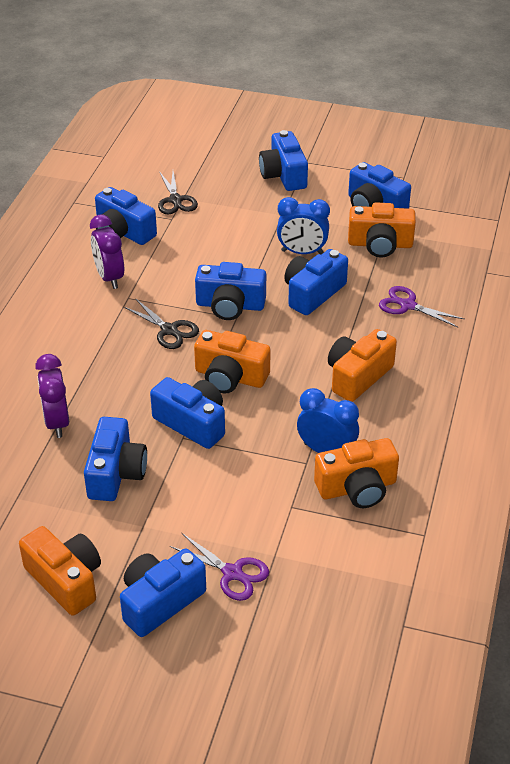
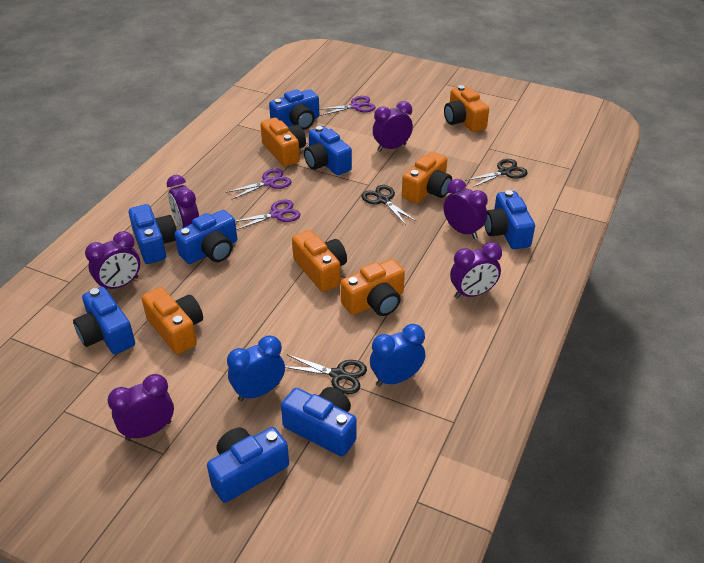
black scissors: 2 -> 3
orange camera: 5 -> 6
purple clock: 2 -> 6
purple scissors: 2 -> 3

